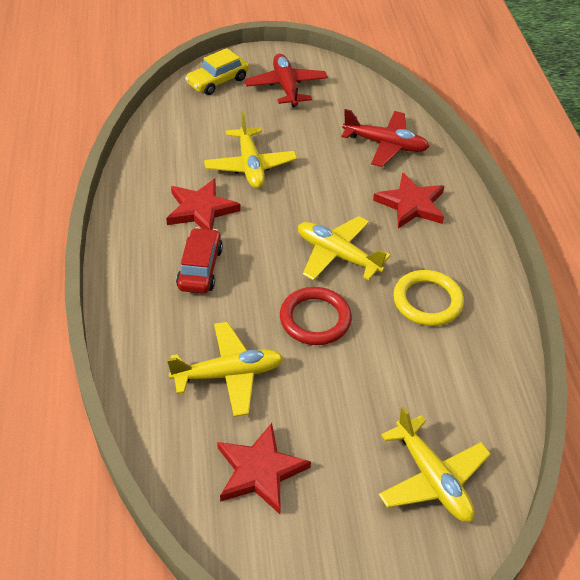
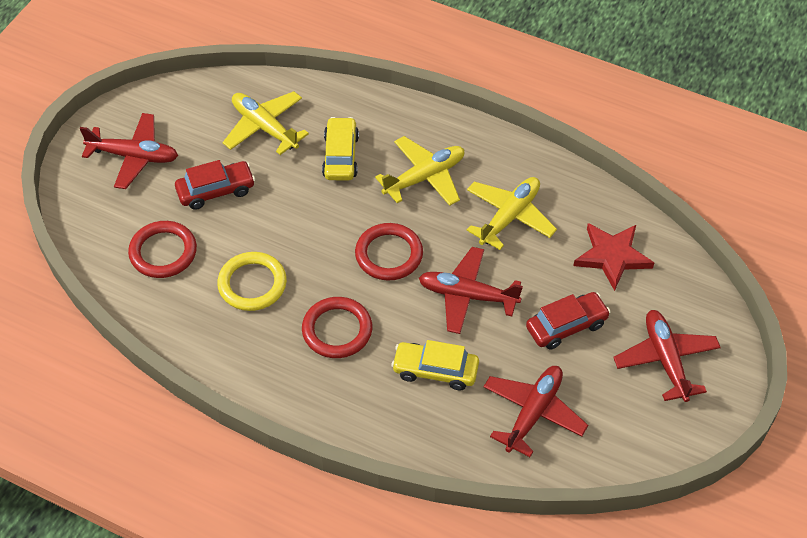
red car: 1 -> 2
red plane: 2 -> 4
red ring: 1 -> 3
red star: 3 -> 1
yellow car: 1 -> 2
yellow plane: 4 -> 3

